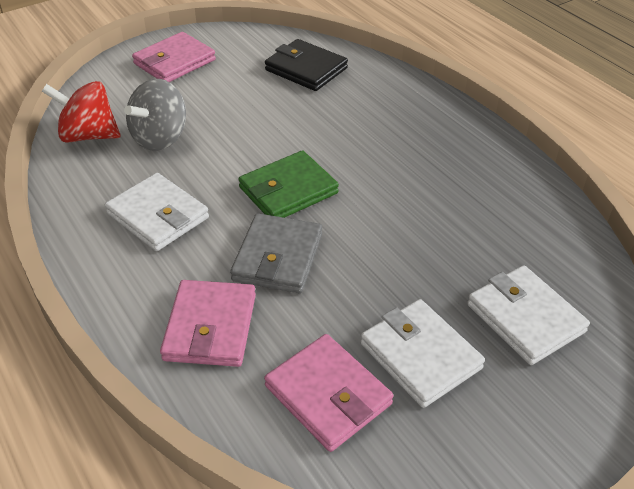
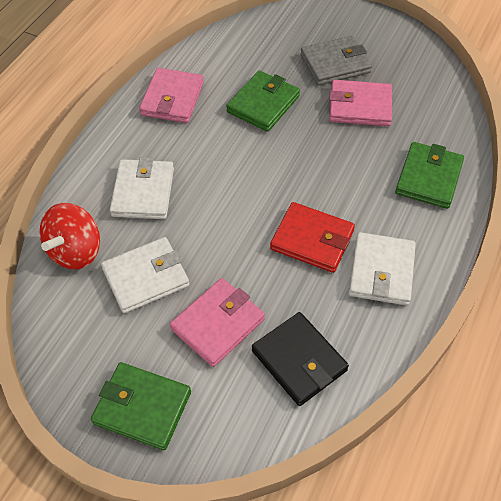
green wallet: 1 -> 3
grey spinning top: 1 -> 0
red wallet: 0 -> 1

